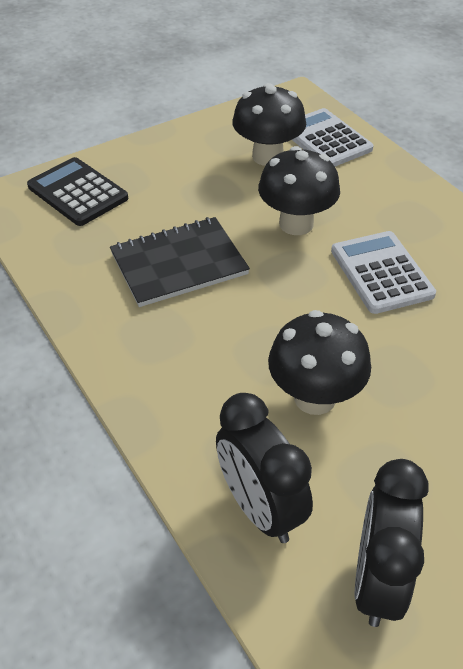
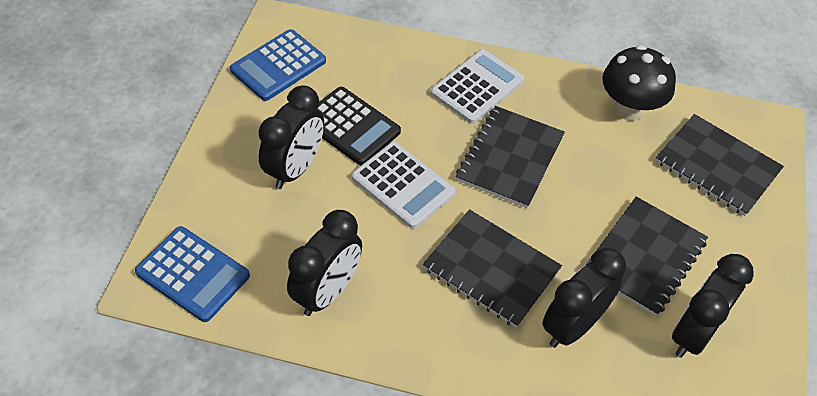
black clock: 2 -> 4
black mushroom: 3 -> 1
black notebook: 1 -> 4
blue calculator: 0 -> 2

